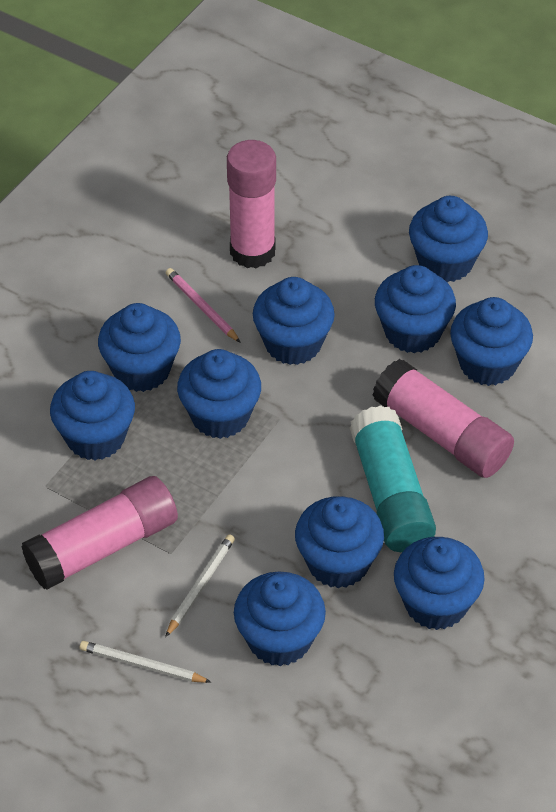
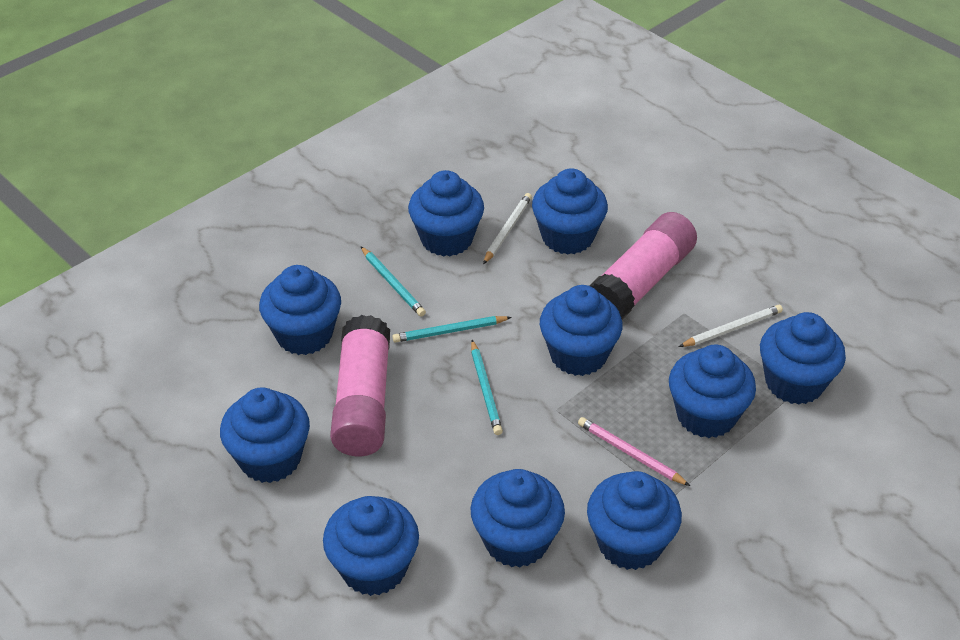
pink glue stick: 3 -> 2
turquoise glue stick: 1 -> 0
turquoise pencil: 0 -> 3

